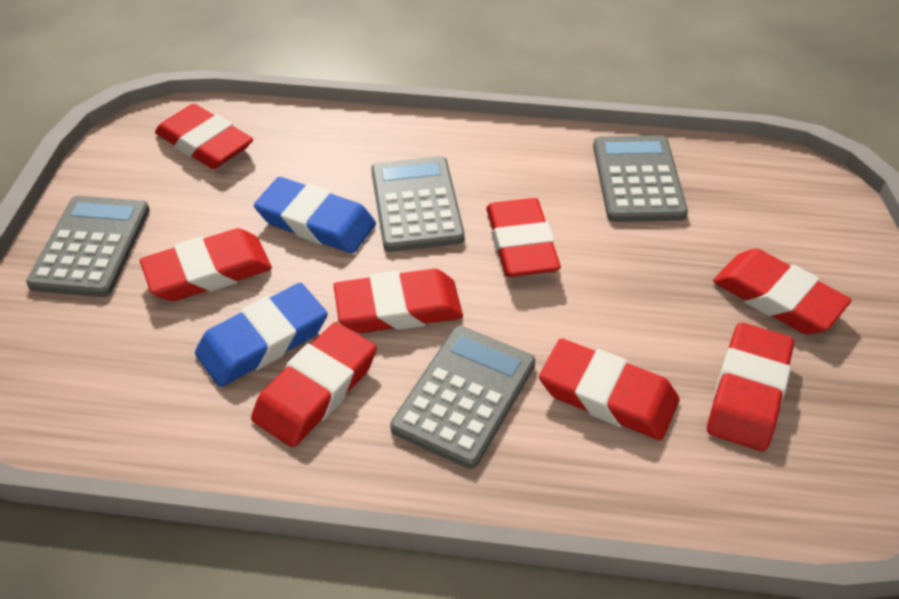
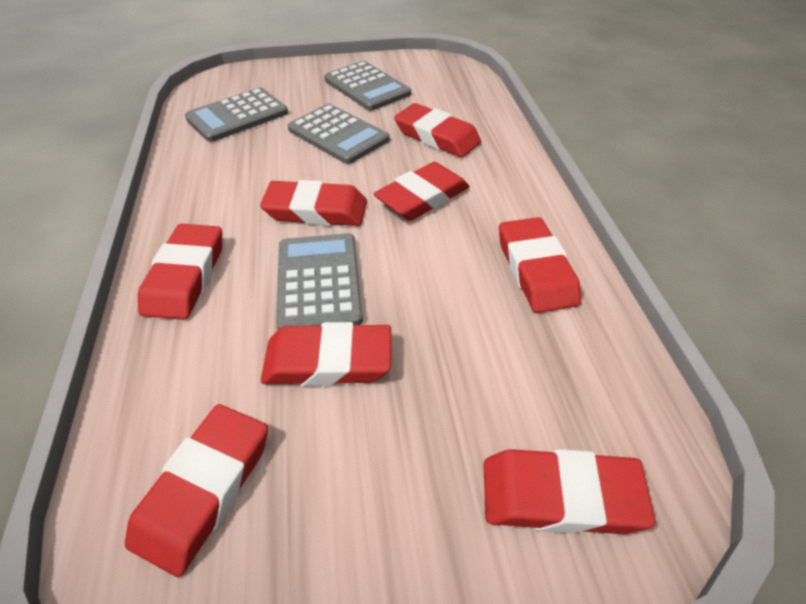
blue eraser: 2 -> 0

